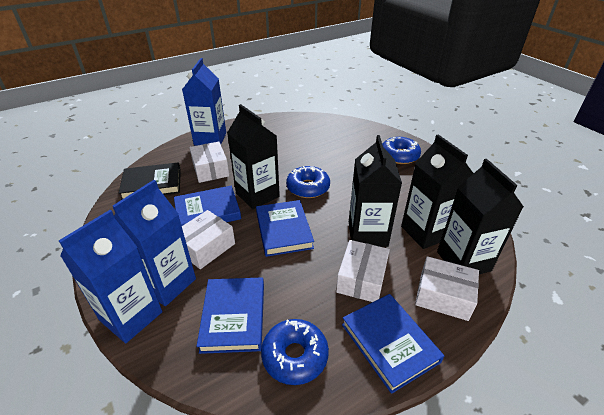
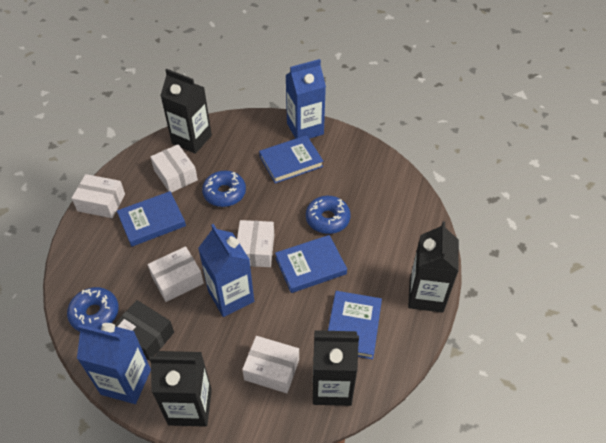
black book: 1 -> 0
black box: 0 -> 1
white box: 4 -> 5

